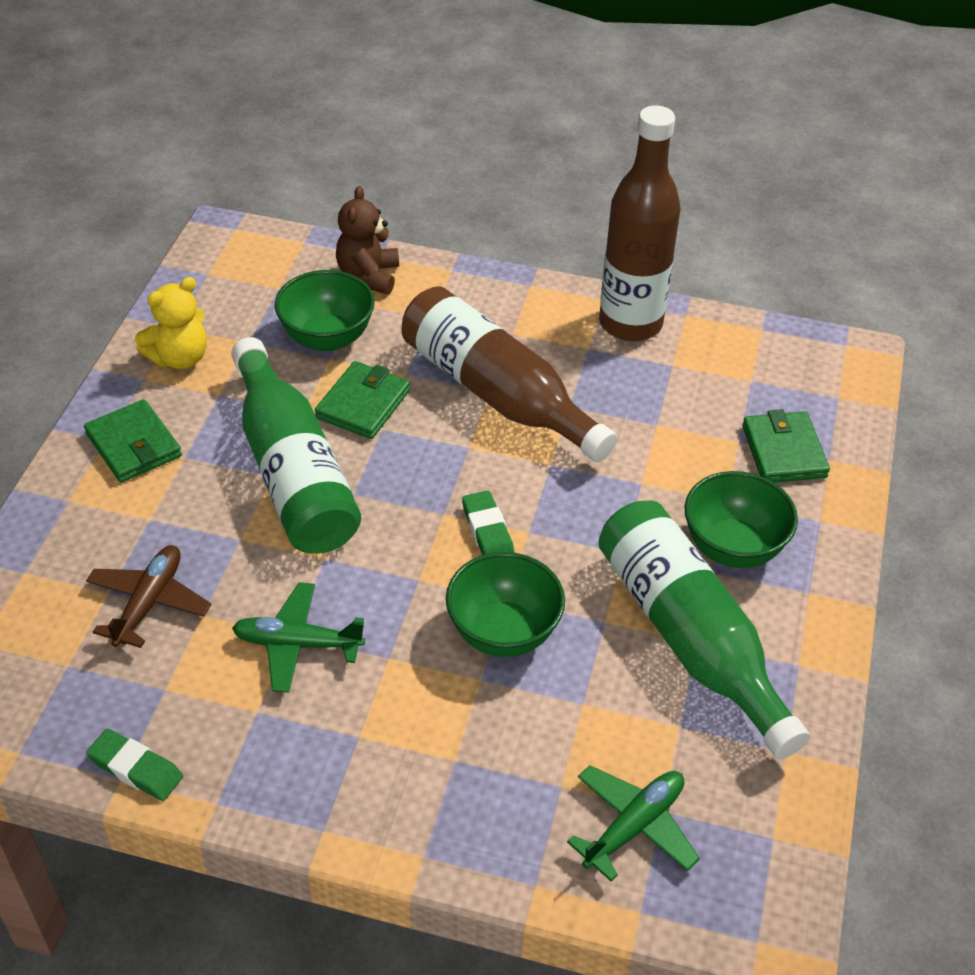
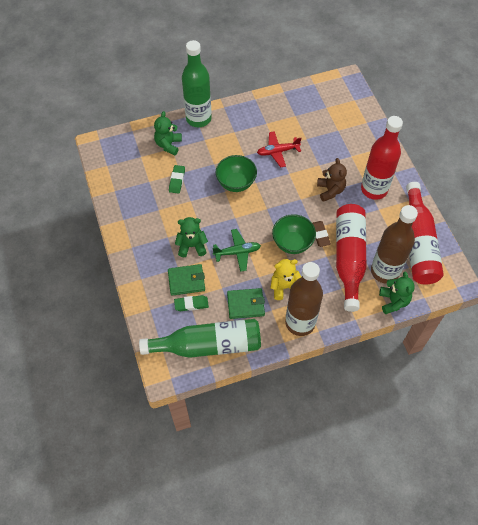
brown eraser: 0 -> 1
brown plane: 1 -> 0
green bowl: 3 -> 2
green plane: 2 -> 1
green teddy bear: 0 -> 3
green wallet: 3 -> 2
red bottle: 0 -> 3
red plane: 0 -> 1

